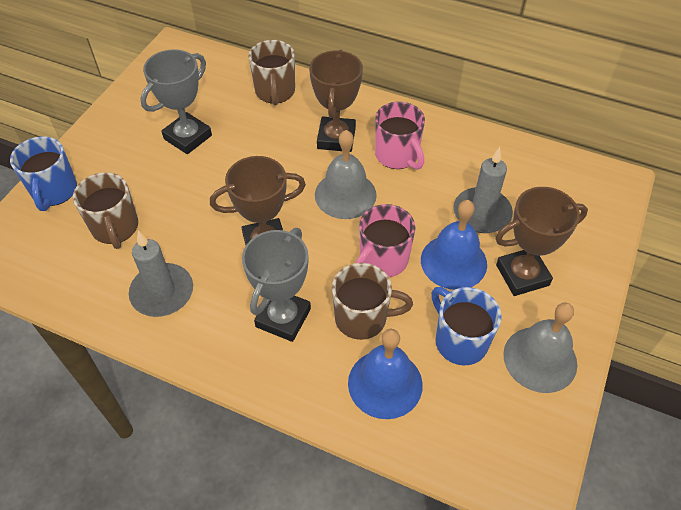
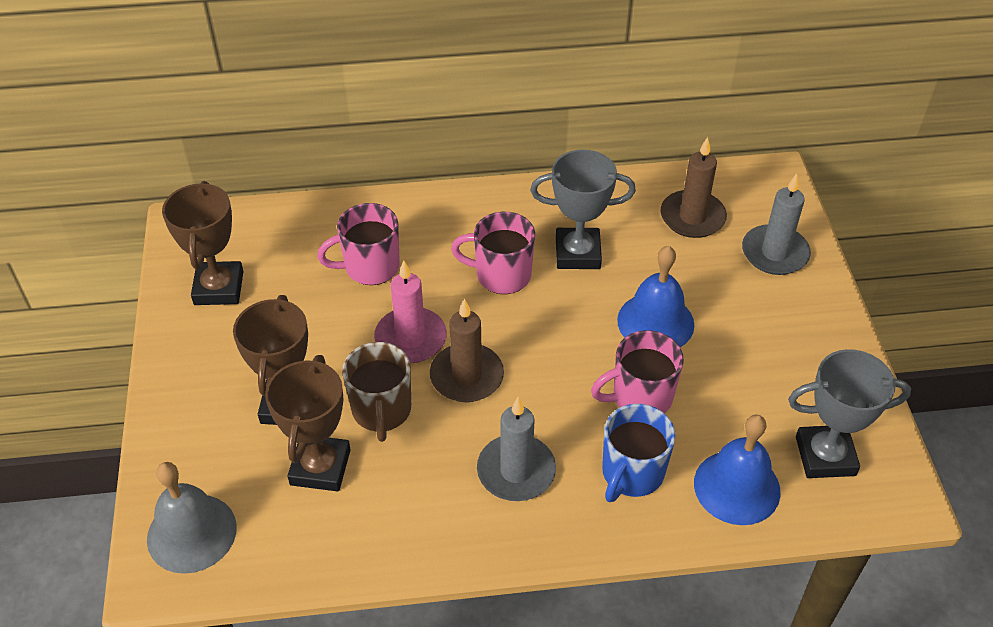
blue mug: 2 -> 1
brown candle: 0 -> 2
brown mug: 3 -> 1
grey bell: 2 -> 1
pink candle: 0 -> 1
pink mug: 2 -> 3

